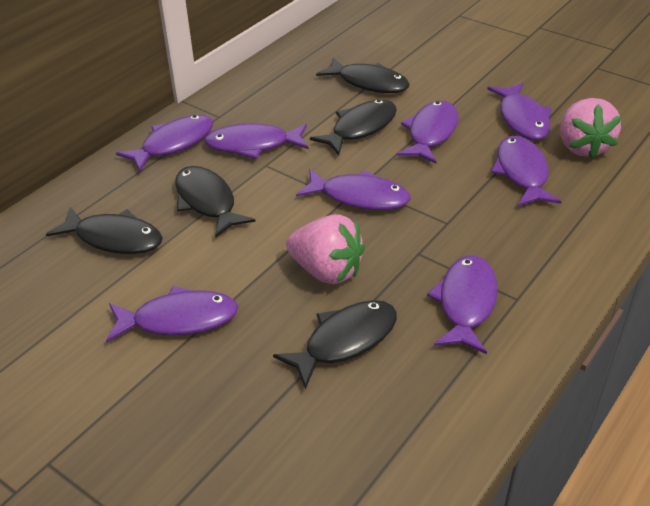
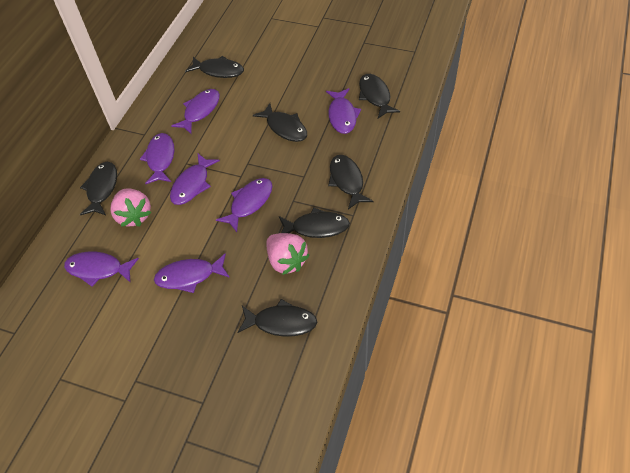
black fish: 5 -> 7
purple fish: 8 -> 7

